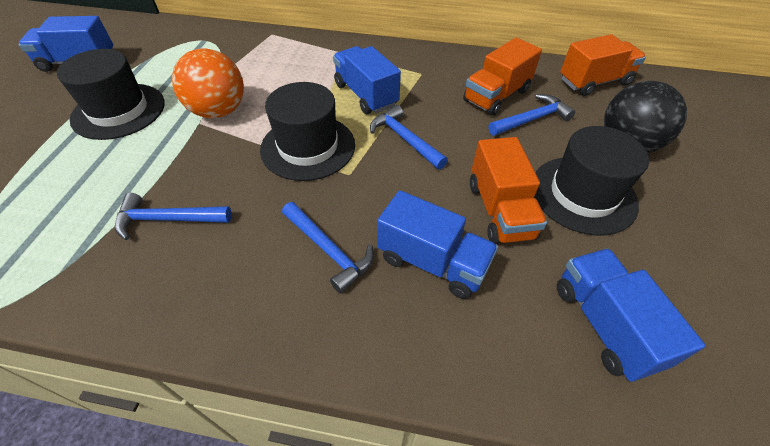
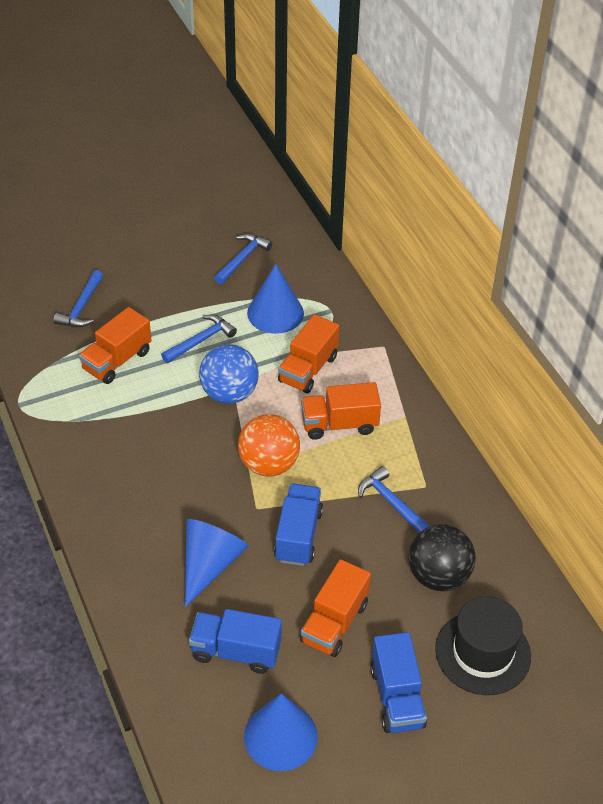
black hat: 3 -> 1
blue ball: 0 -> 1
blue cone: 0 -> 3
blue truck: 4 -> 3
orange truck: 3 -> 4

